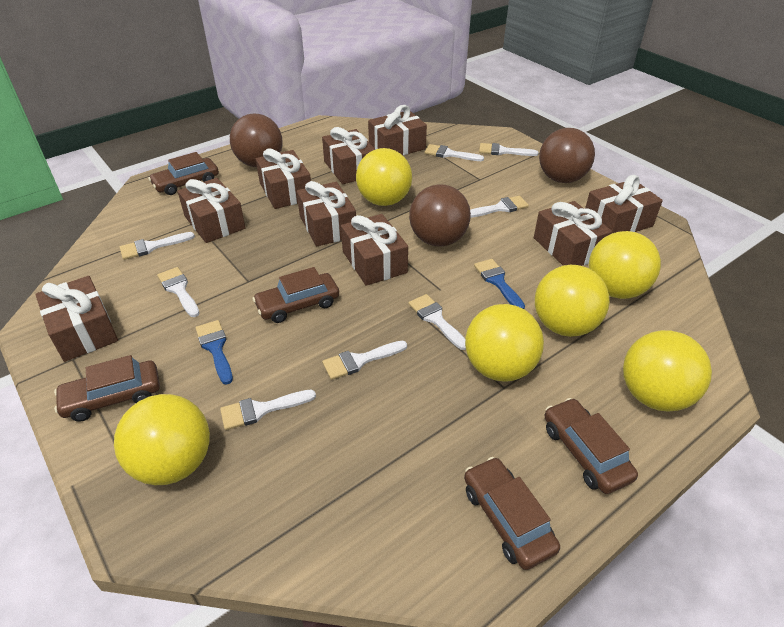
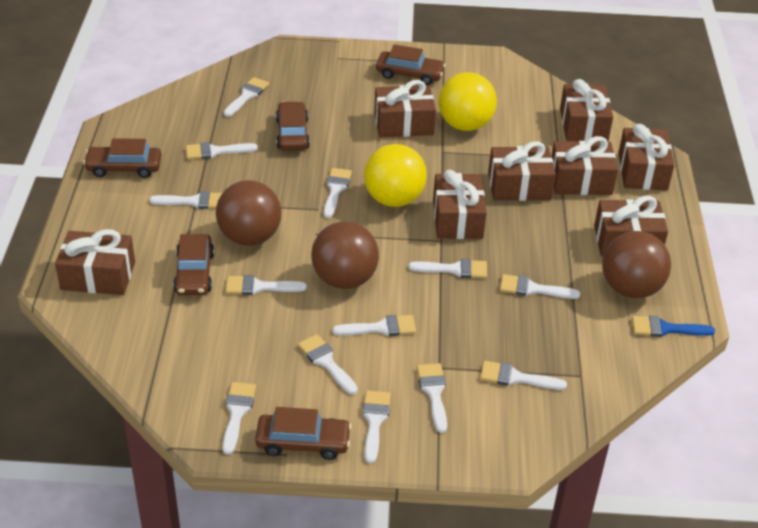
blue brush: 2 -> 1
brown gift: 9 -> 8
white brush: 8 -> 13
yellow ball: 6 -> 2

